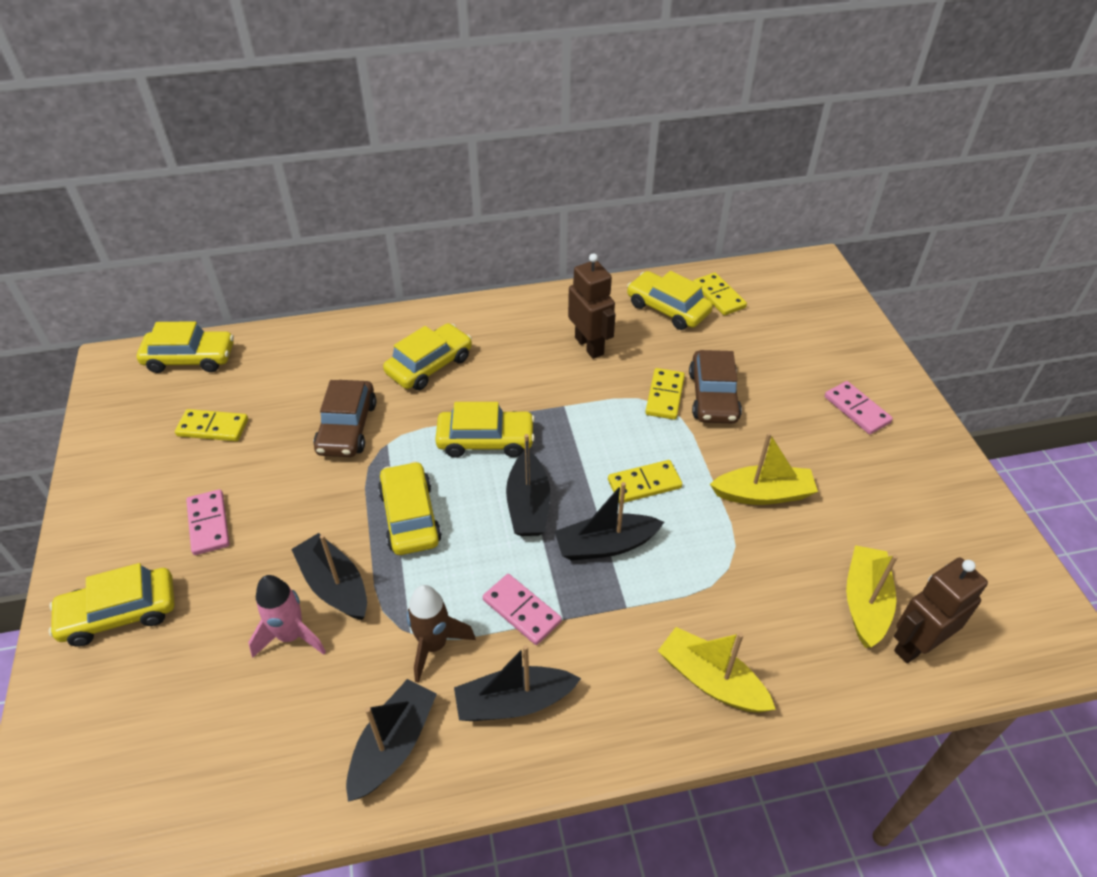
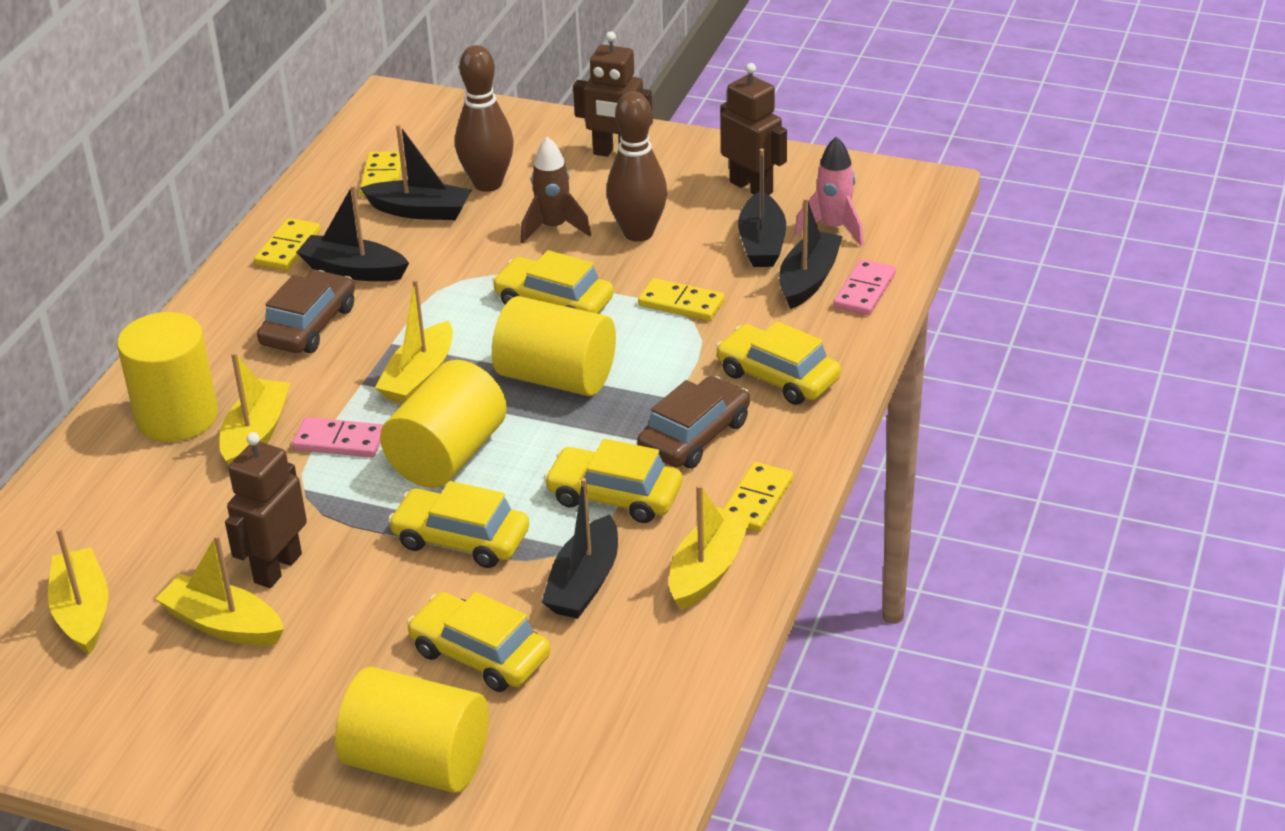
brown bowling pin: 0 -> 2
brown robot: 2 -> 3
pink domino: 3 -> 2
yellow boat: 3 -> 5
yellow car: 6 -> 5
yellow cylinder: 0 -> 4

